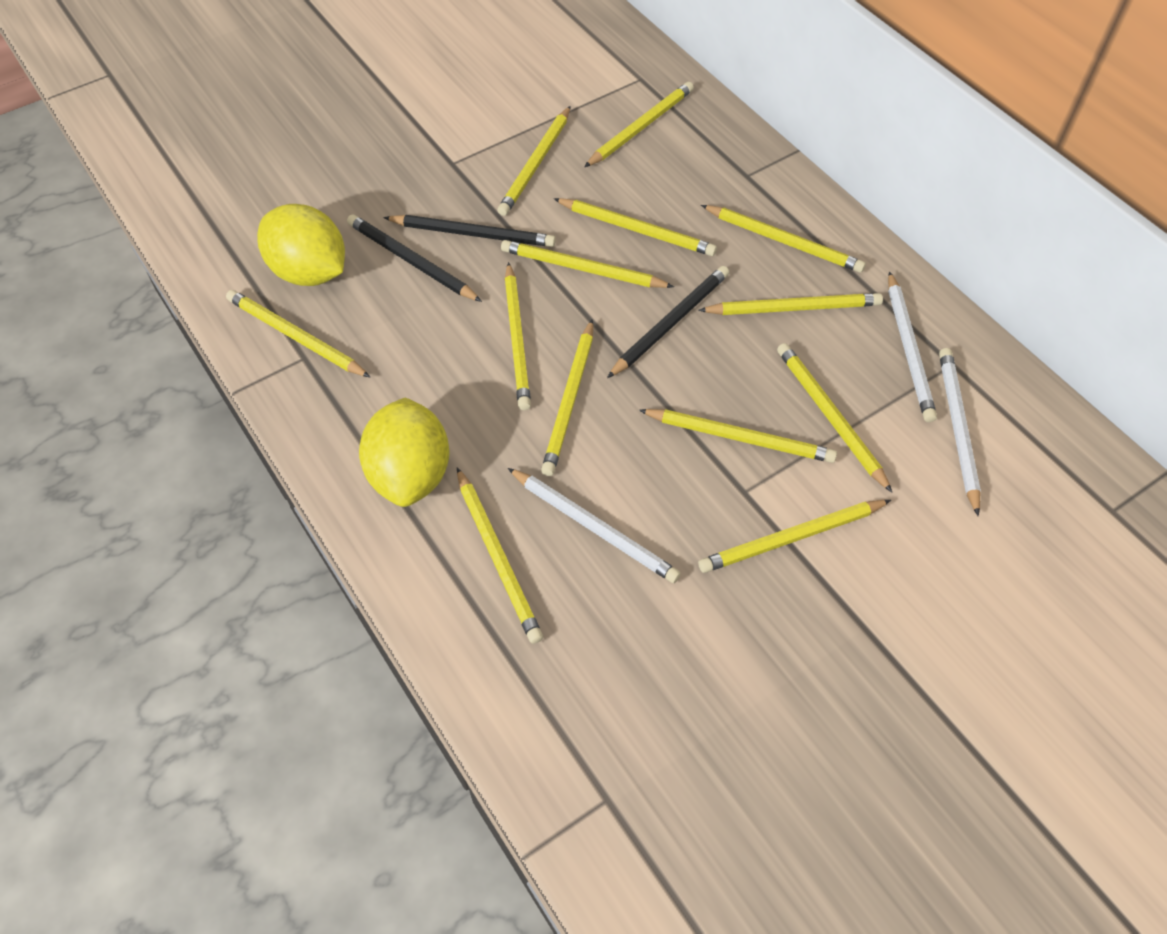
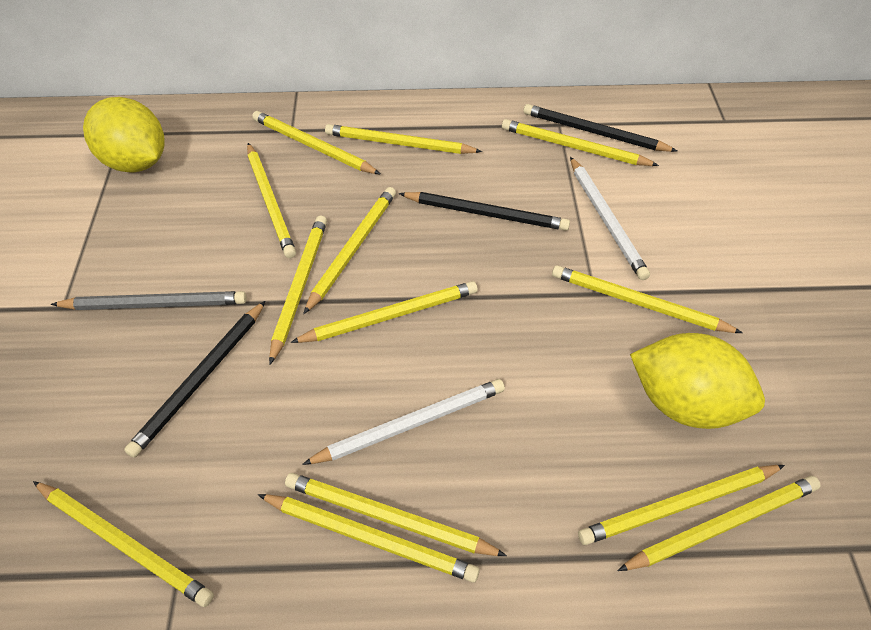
grey pencil: 0 -> 1
white pencil: 3 -> 2

